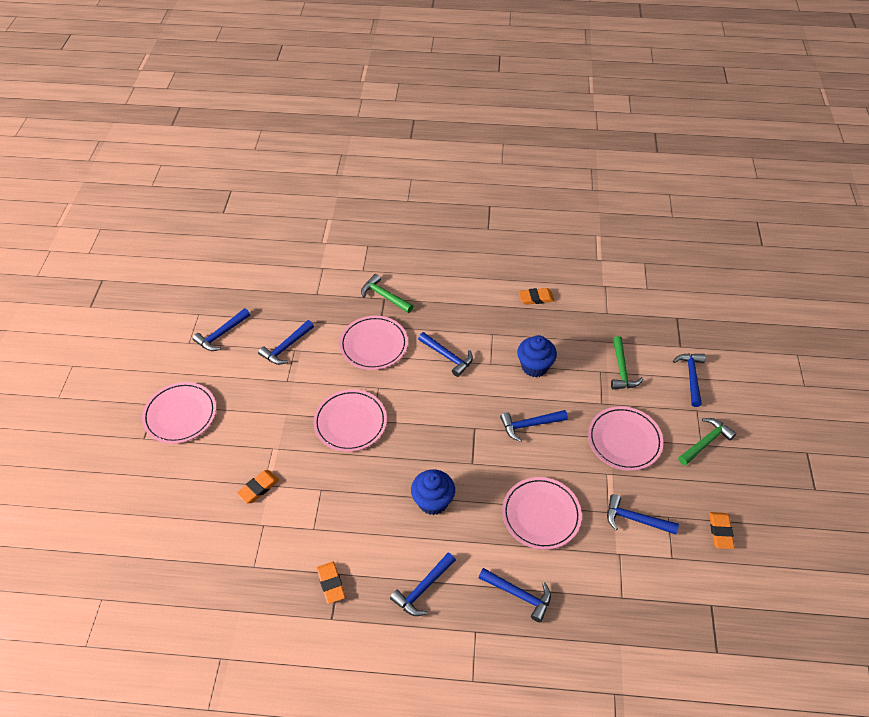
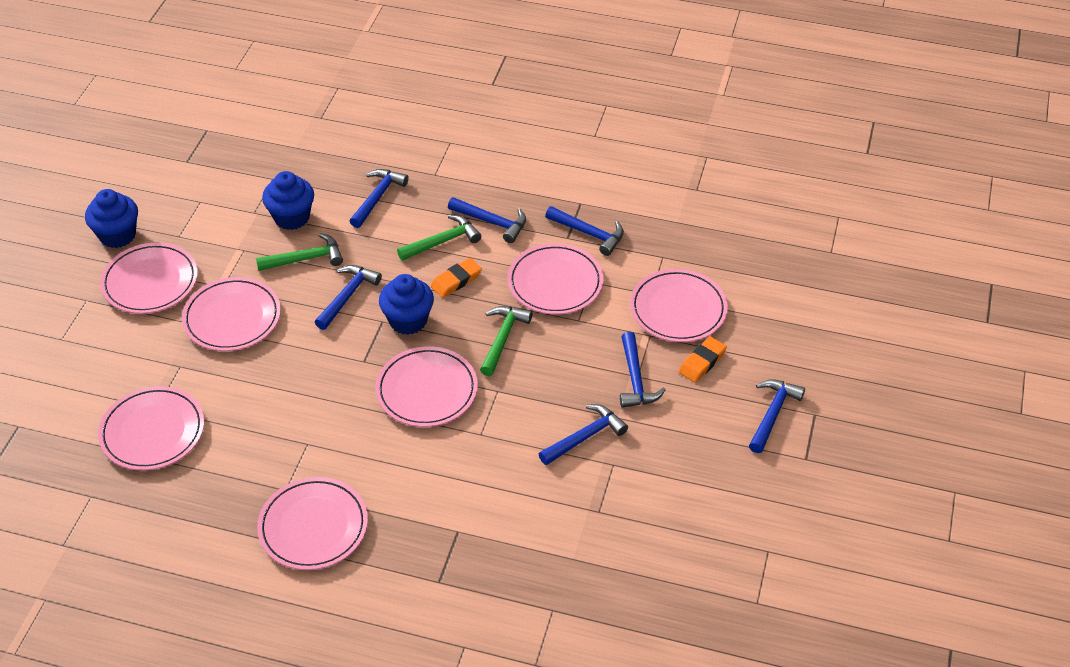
blue cupcake: 2 -> 3
blue hammer: 8 -> 7
orange eraser: 4 -> 2
pink plate: 5 -> 7

